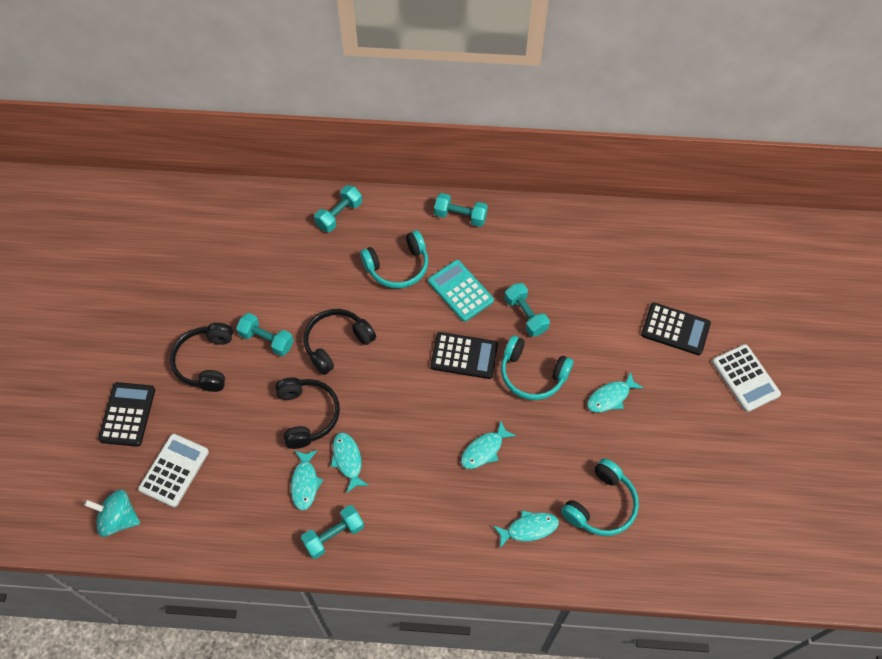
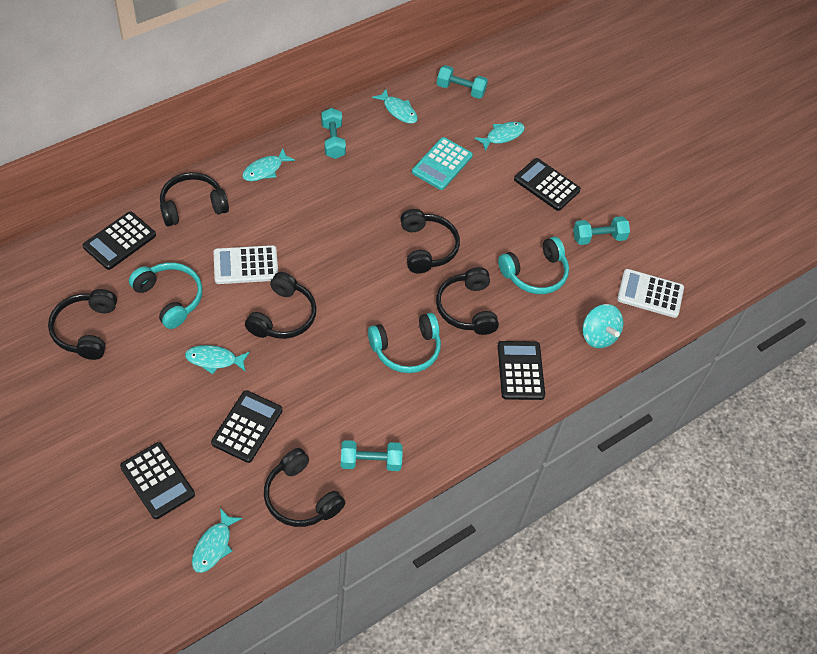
black calculator: 3 -> 5
black headphones: 3 -> 6
turquoise dumbbell: 5 -> 4

